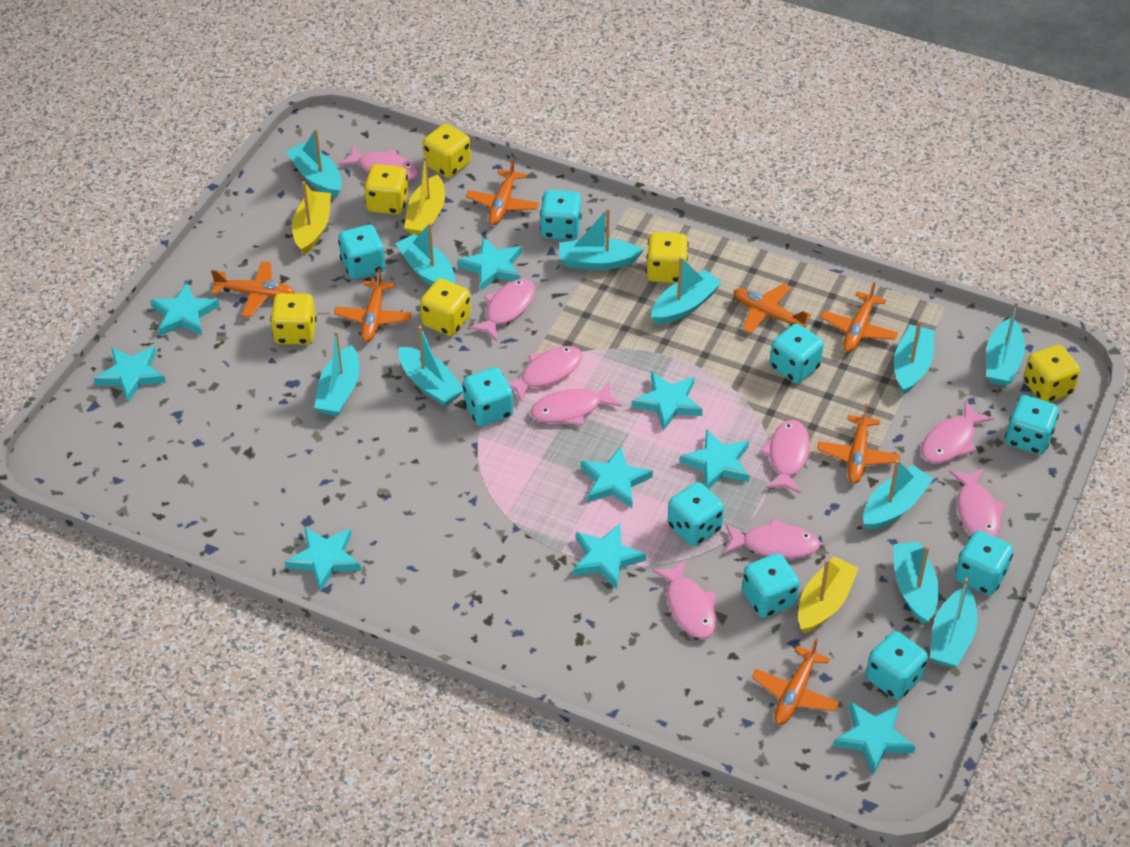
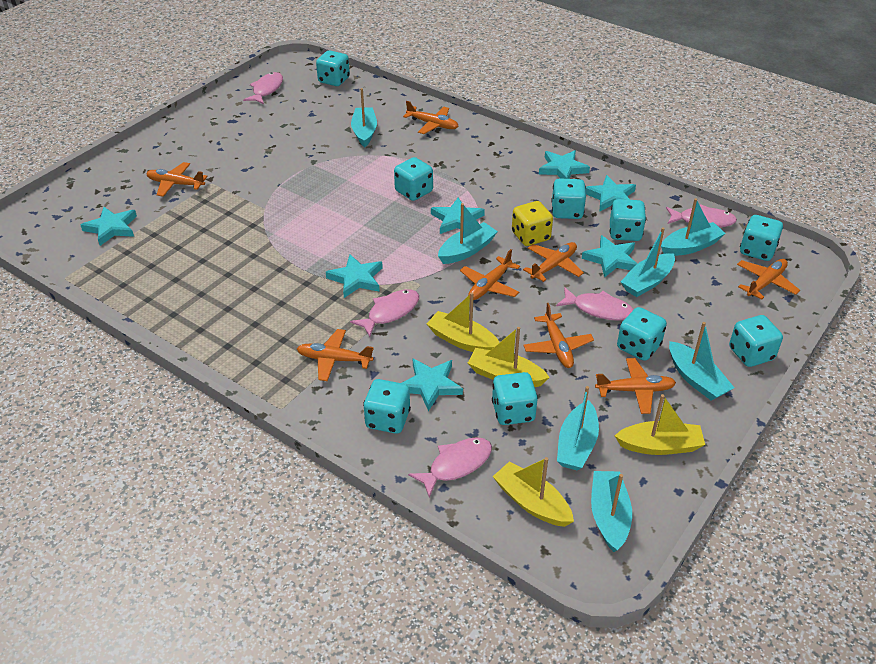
orange plane: 7 -> 8
pink fish: 9 -> 5
turquoise boat: 11 -> 7
turquoise star: 9 -> 7
yellow boat: 3 -> 4
yellow dice: 6 -> 1

